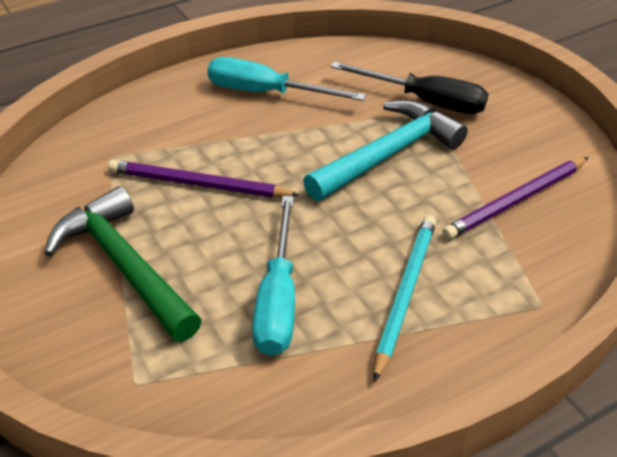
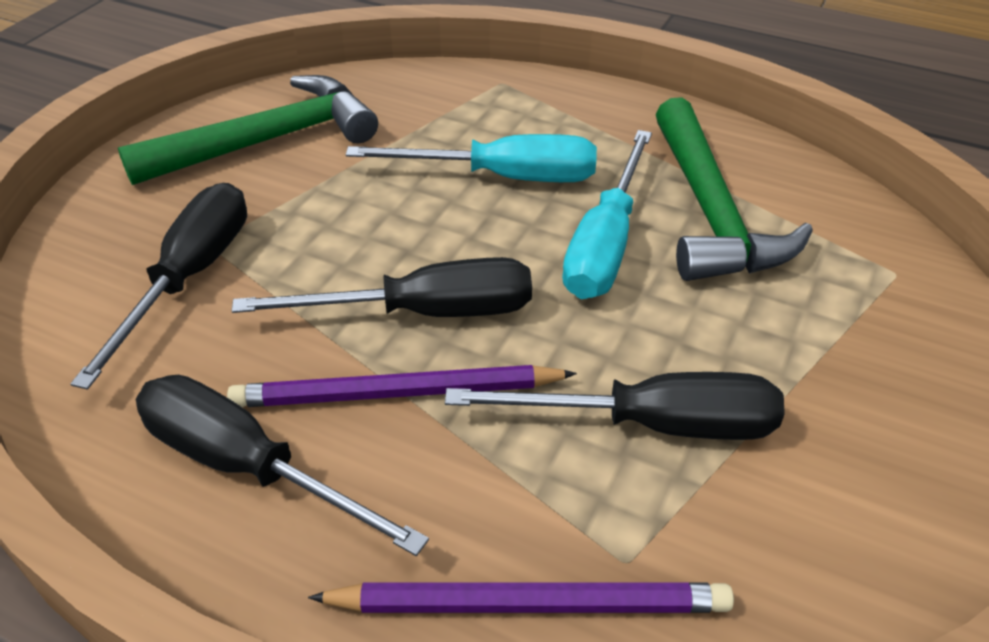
black screwdriver: 1 -> 4
green hammer: 1 -> 2
turquoise hammer: 1 -> 0
turquoise pencil: 1 -> 0

